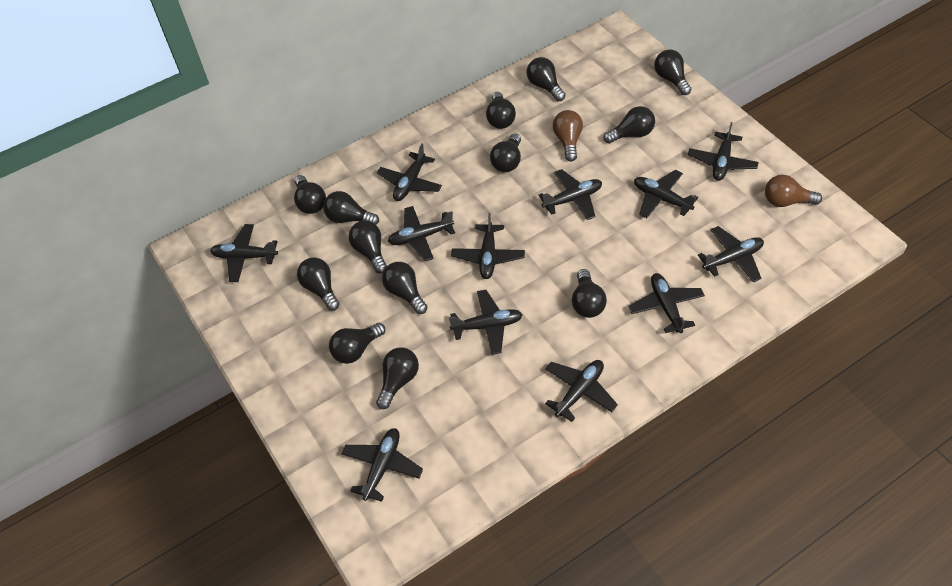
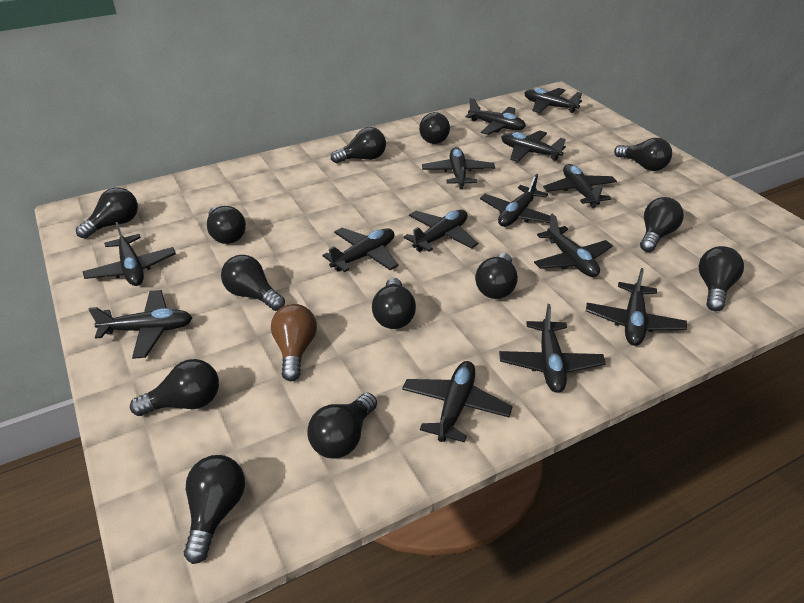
black plane: 12 -> 14
brown light bulb: 2 -> 1

